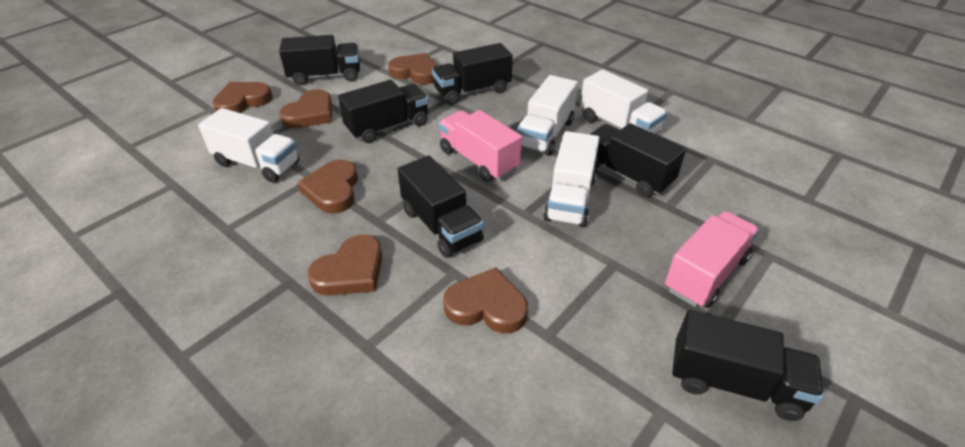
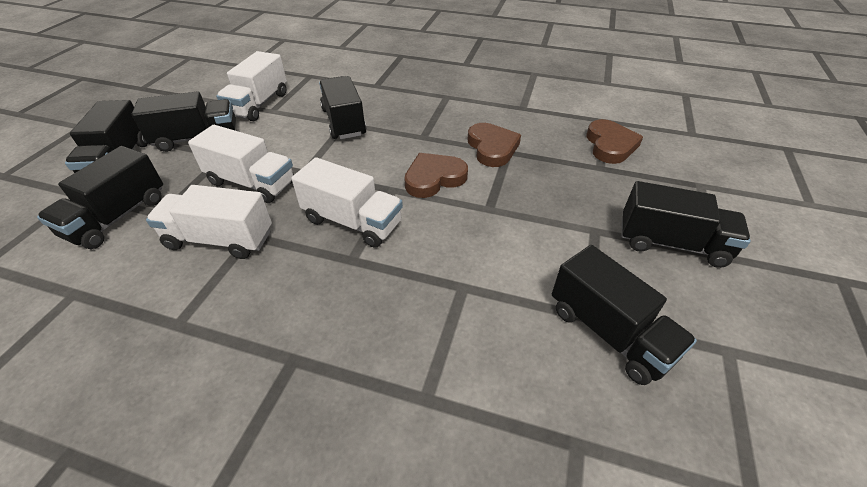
brown heart: 6 -> 3
pink truck: 2 -> 0

